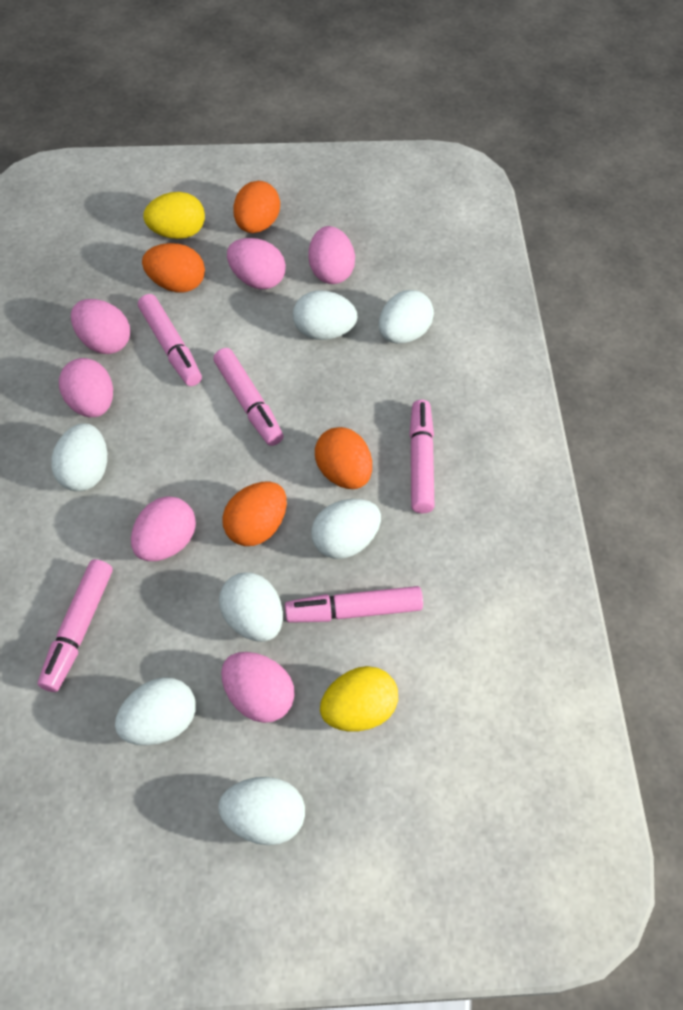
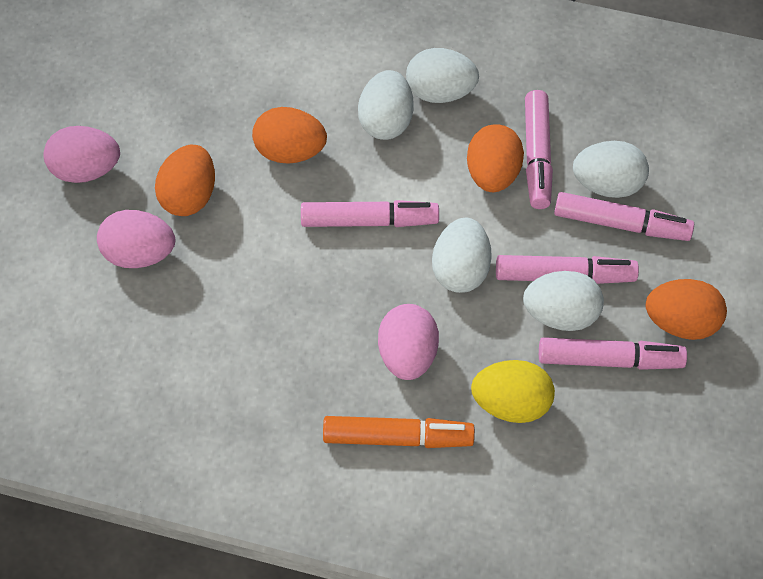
orange marker: 0 -> 1
pink egg: 6 -> 3
white egg: 7 -> 5
yellow egg: 2 -> 1

